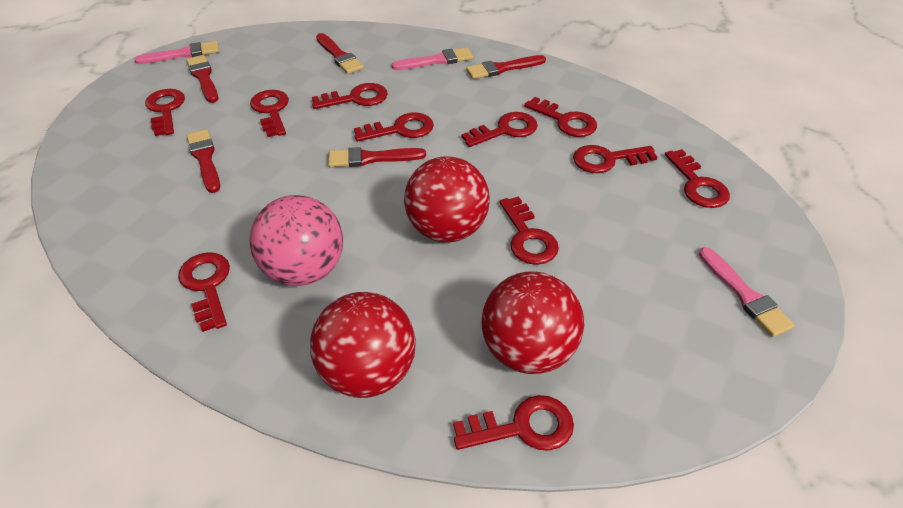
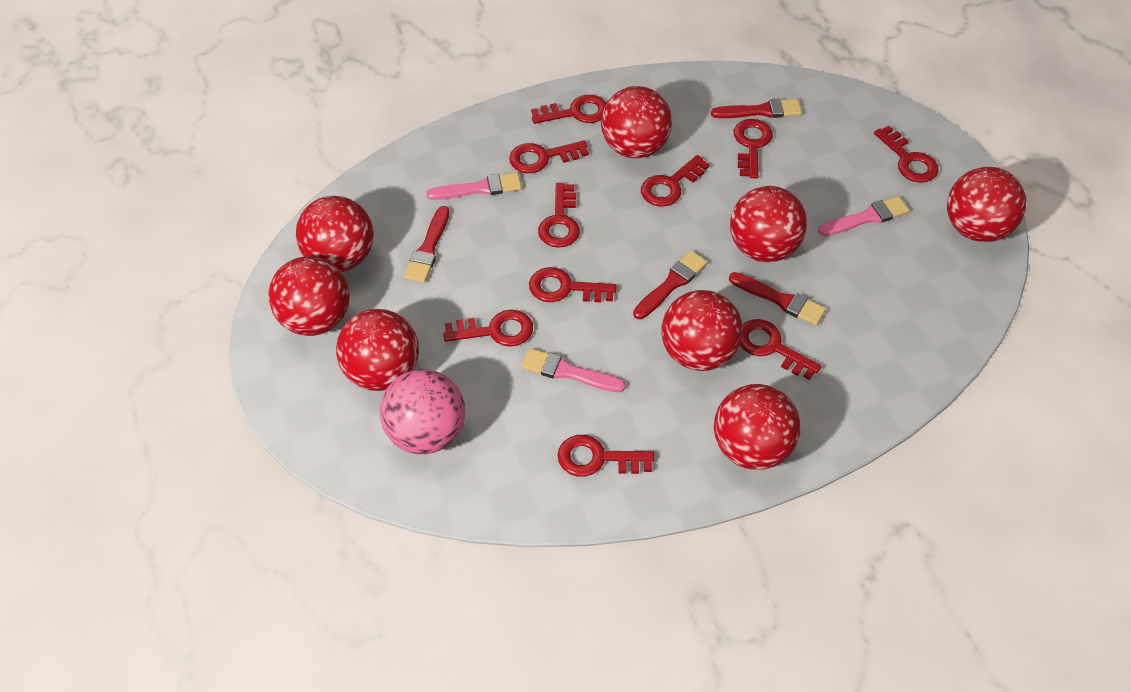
red ball: 3 -> 8
red brush: 5 -> 4
red key: 11 -> 10

